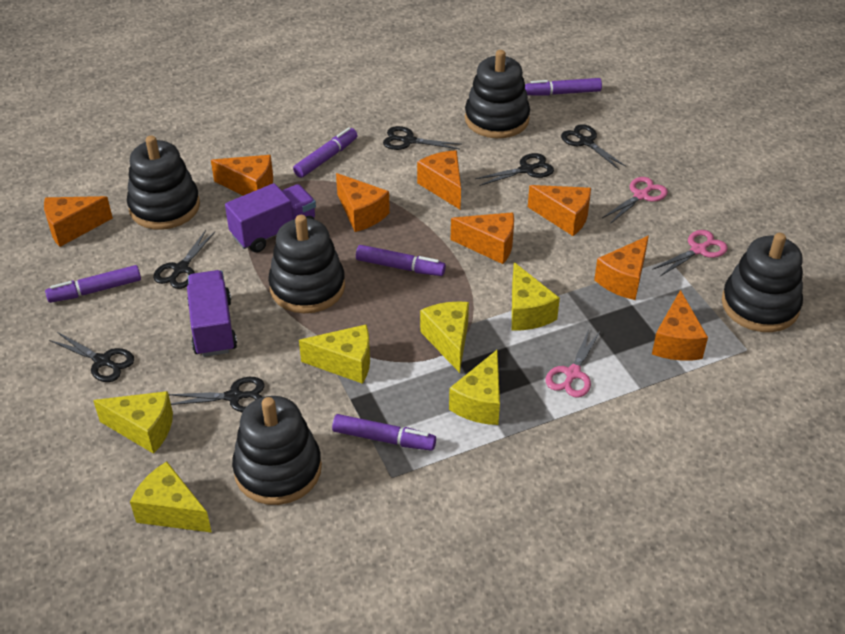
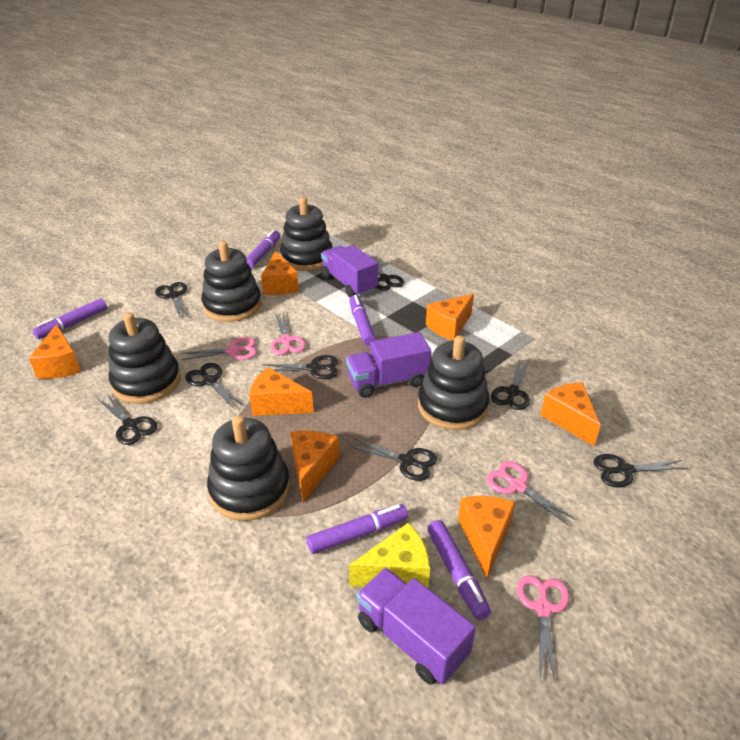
black scissors: 6 -> 8
orange cheese: 8 -> 7
pink scissors: 3 -> 4
purple truck: 2 -> 3
yellow cheese: 6 -> 1

